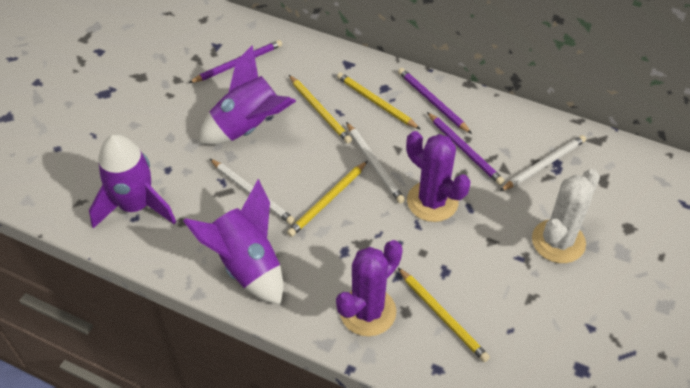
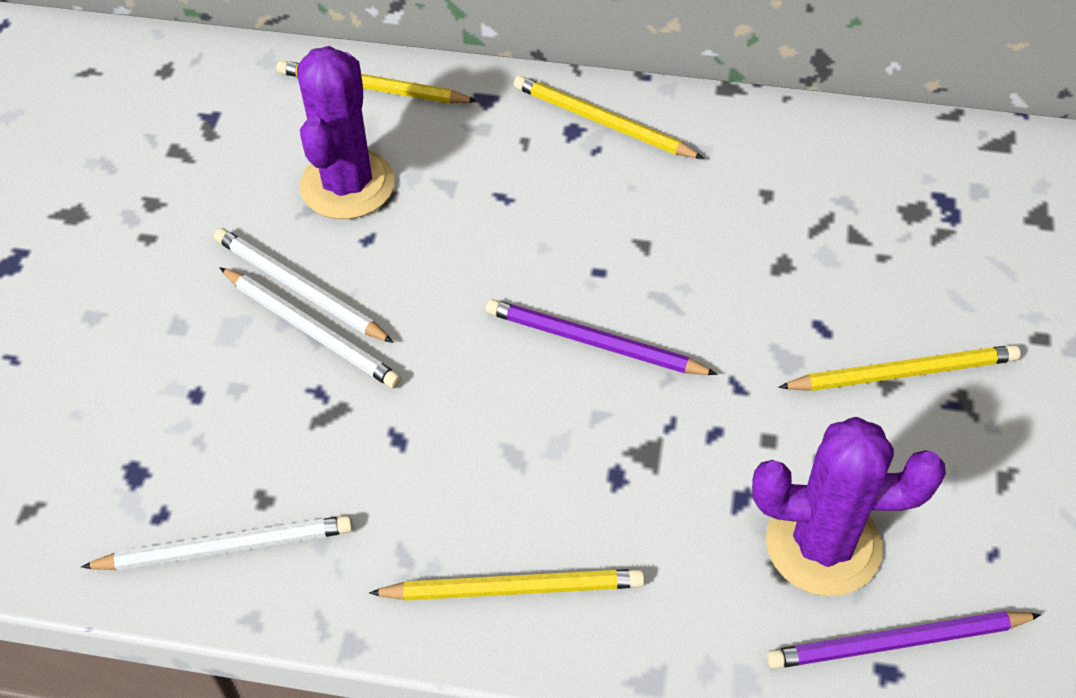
purple pencil: 3 -> 2
purple rocket: 3 -> 0
white cactus: 1 -> 0

